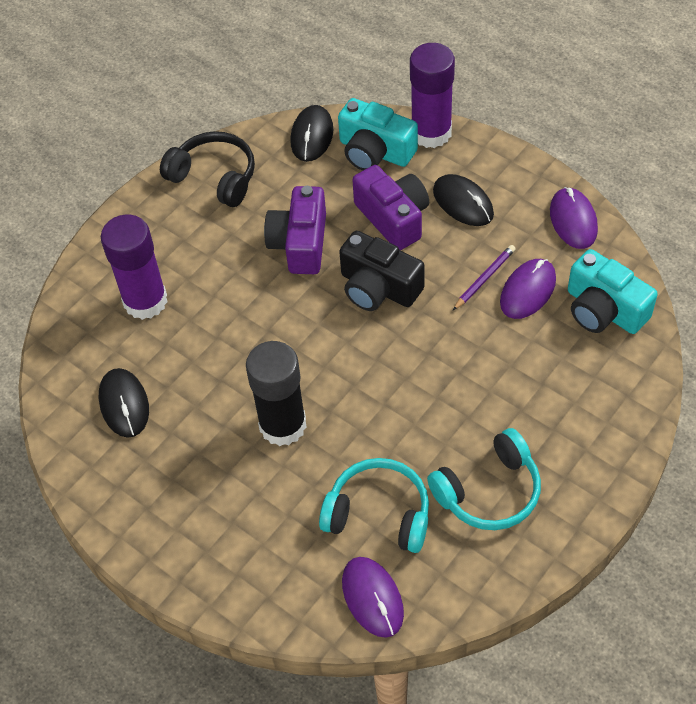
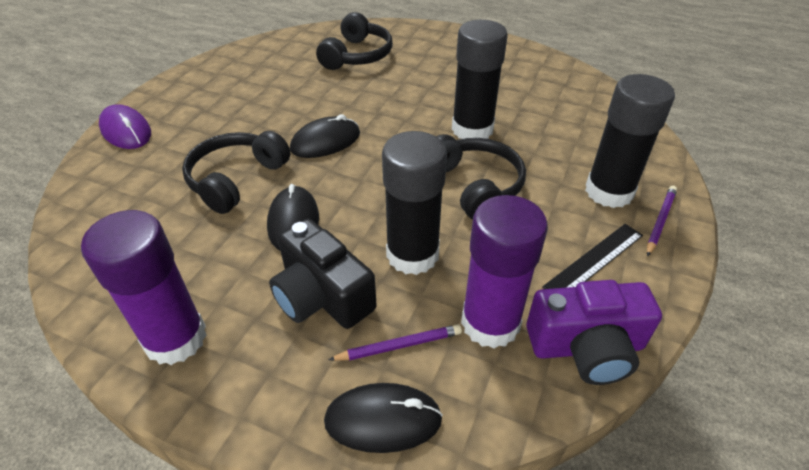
black glue stick: 1 -> 3
black headphones: 1 -> 3
black ruler: 0 -> 1
purple camera: 2 -> 1
purple mouse: 3 -> 1
purple pencil: 1 -> 2
turquoise camera: 2 -> 0
turquoise headphones: 2 -> 0

